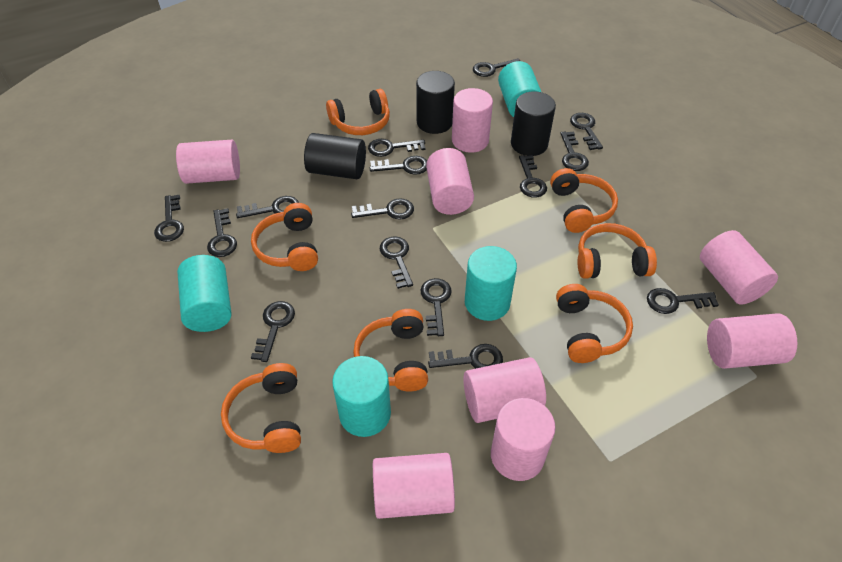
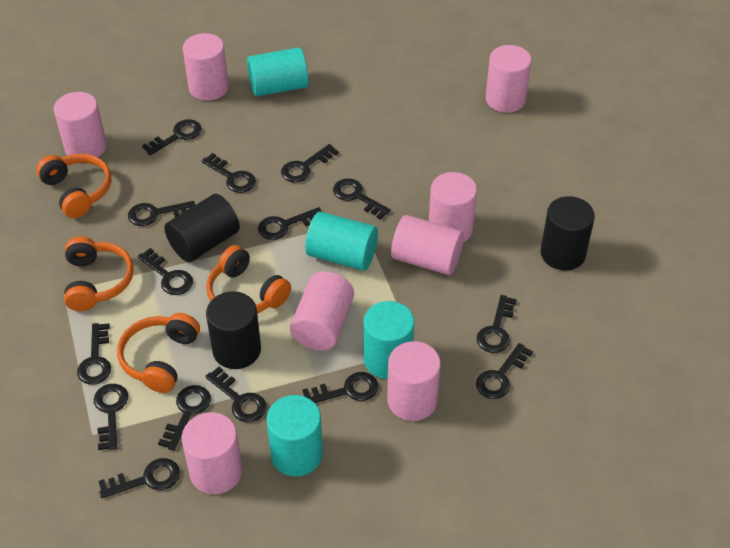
orange headphones: 7 -> 4

